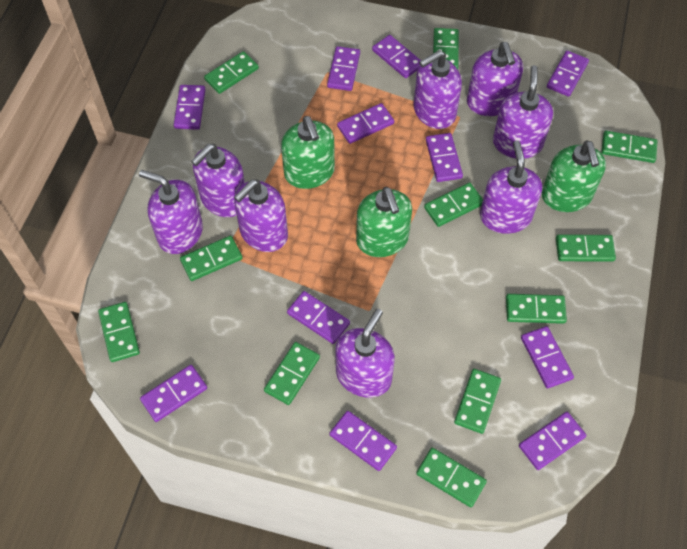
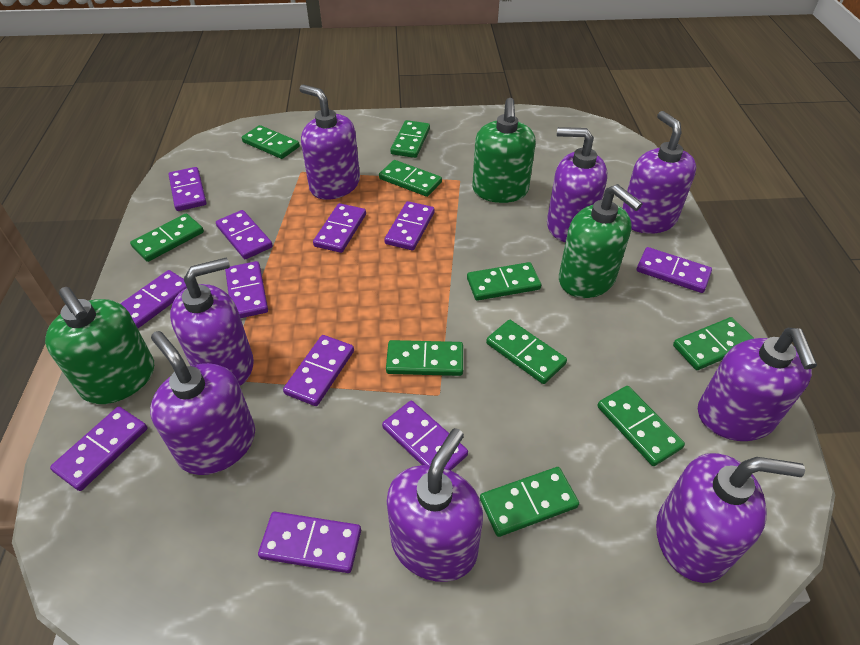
green domino: 11 -> 10

